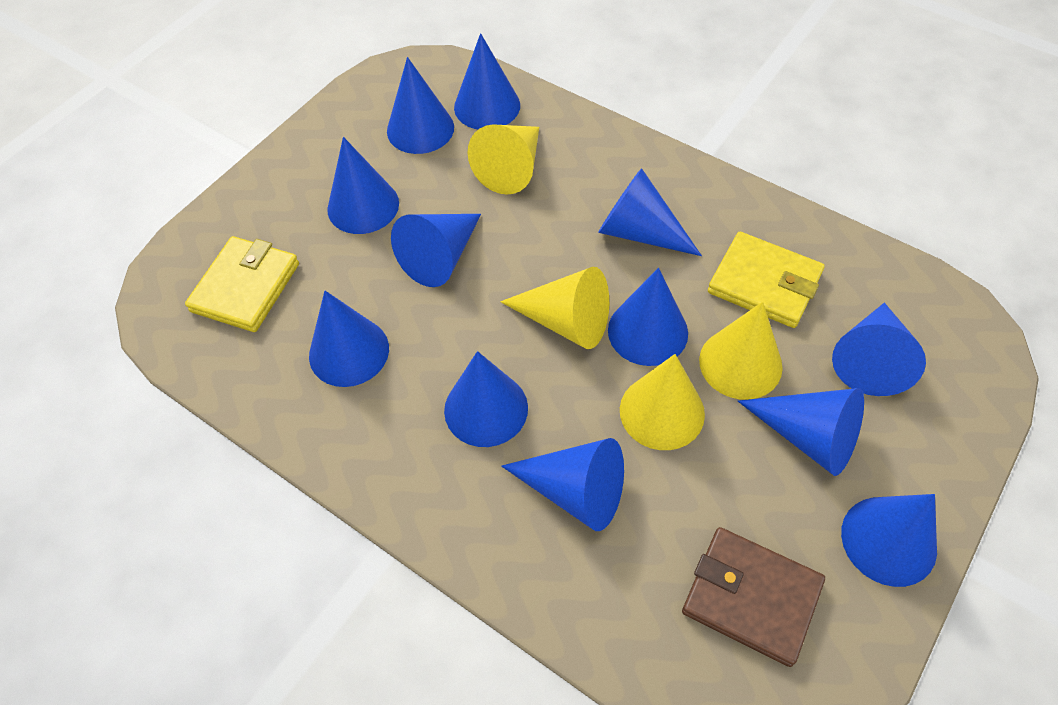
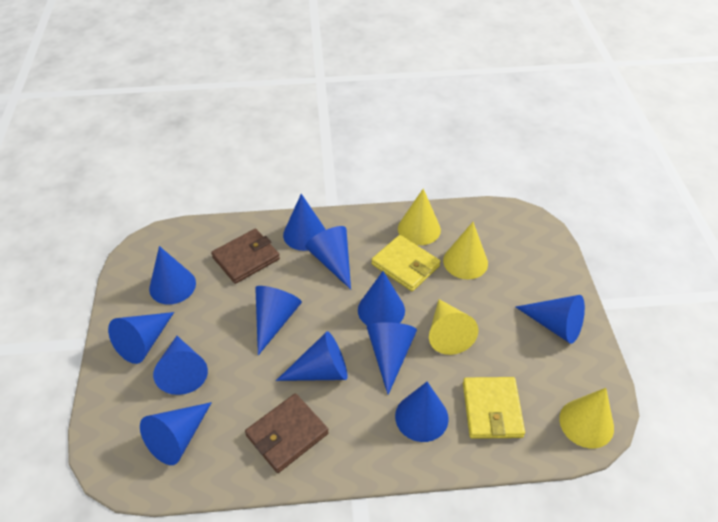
brown wallet: 1 -> 2

